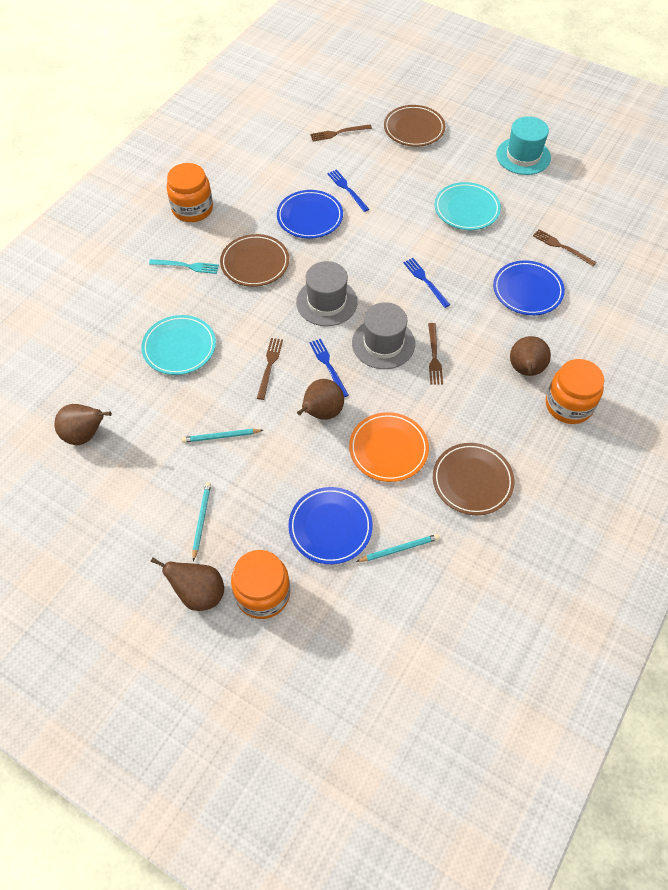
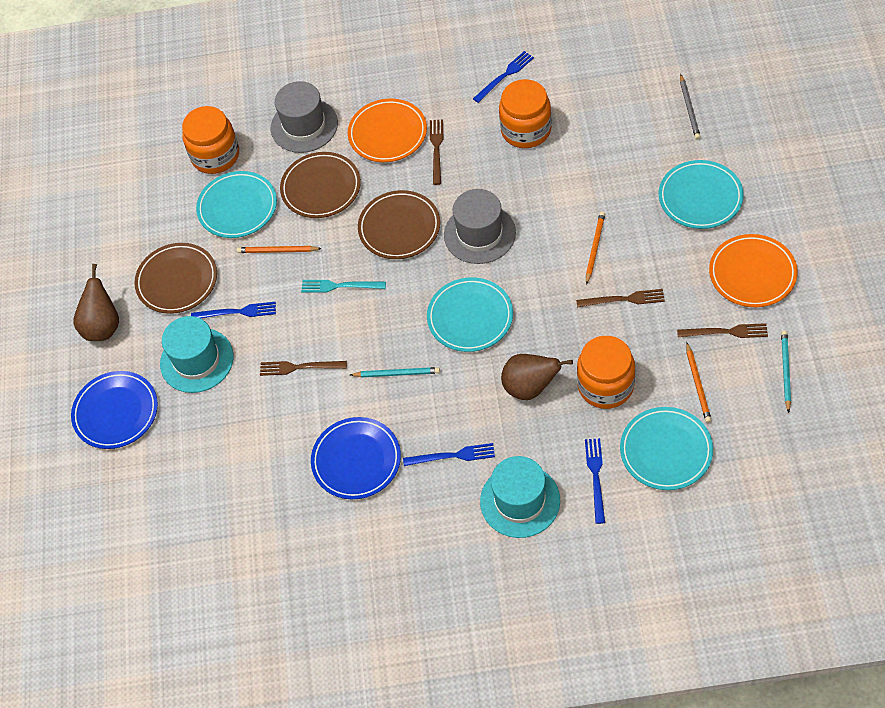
blue fork: 3 -> 4
blue plate: 3 -> 2
brown pear: 4 -> 2
grey pencil: 0 -> 1
orange pencil: 0 -> 3
orange plate: 1 -> 2
turquoise hat: 1 -> 2
turquoise pencil: 3 -> 2
turquoise plate: 2 -> 4

